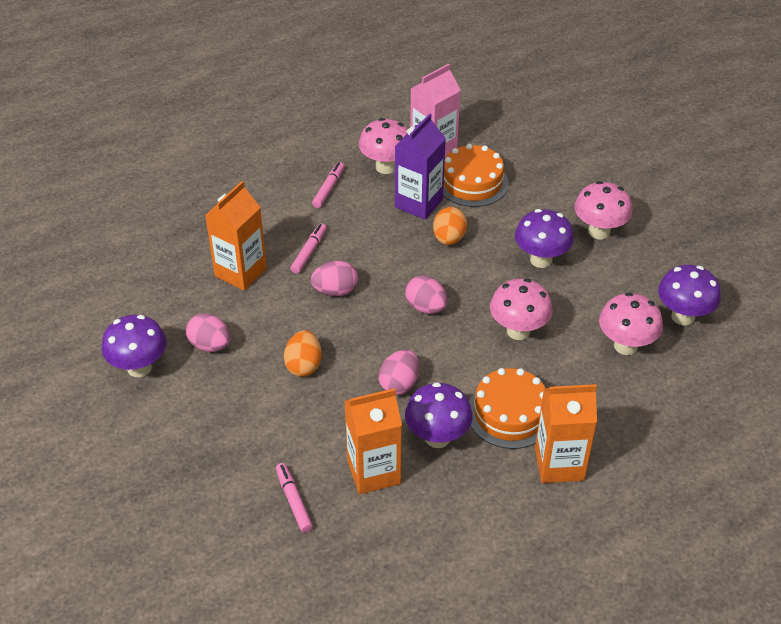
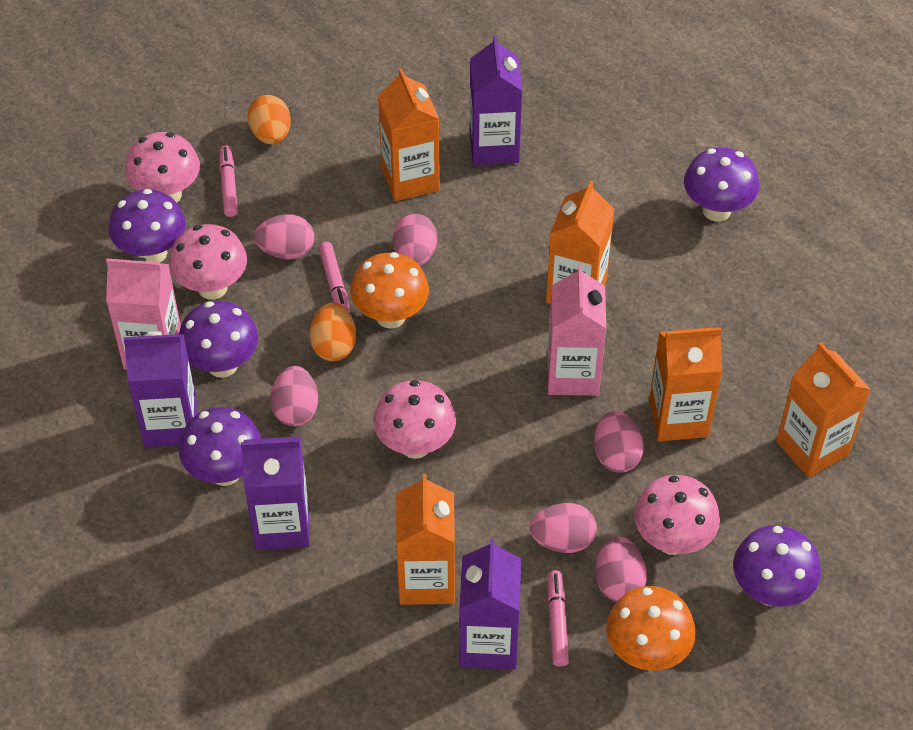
orange cake: 2 -> 0
orange carton: 3 -> 5
orange mushroom: 0 -> 2
pink carton: 1 -> 2
pink egg: 4 -> 6
purple carton: 1 -> 4
purple mushroom: 4 -> 5

